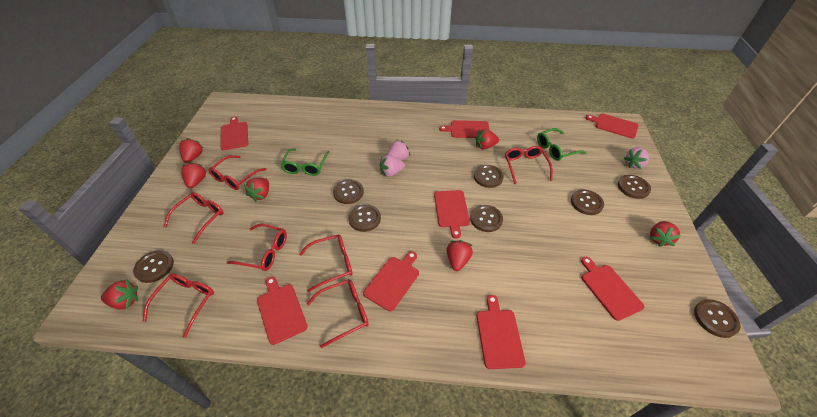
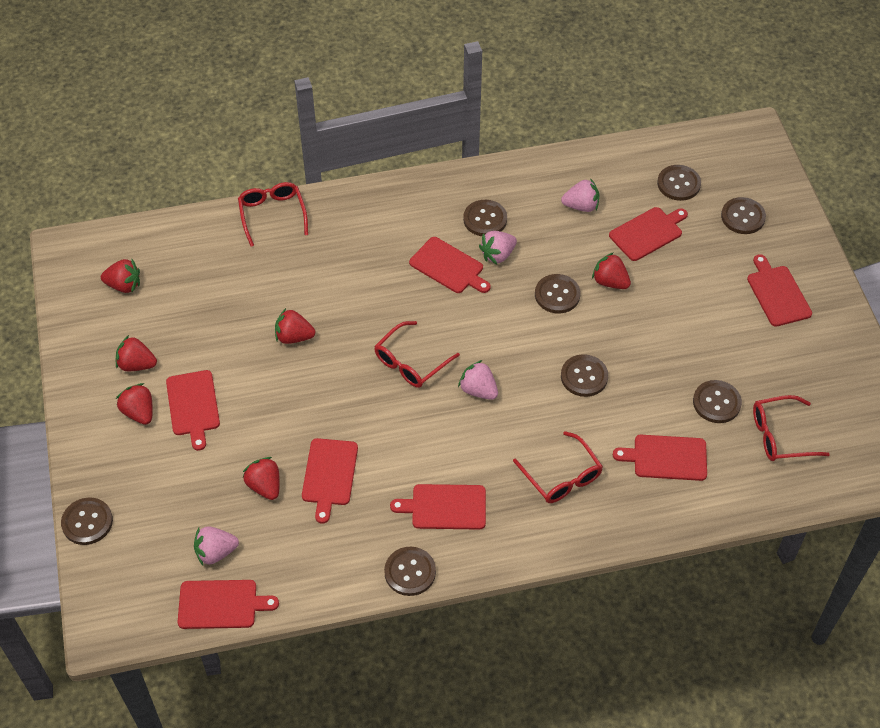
green glasses: 2 -> 0
pink strawberry: 3 -> 4
red glasses: 7 -> 4
red strawberry: 7 -> 6

